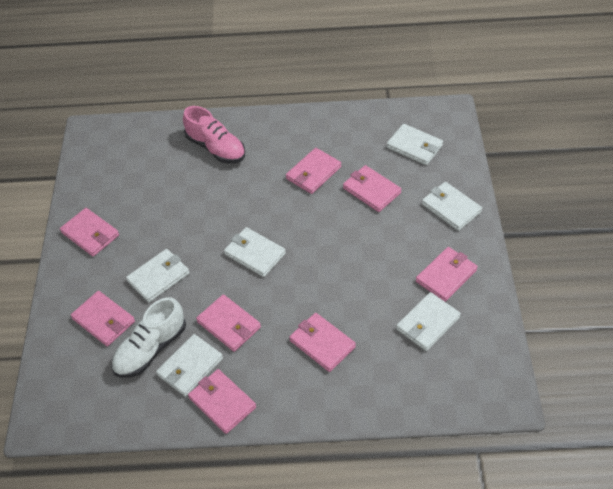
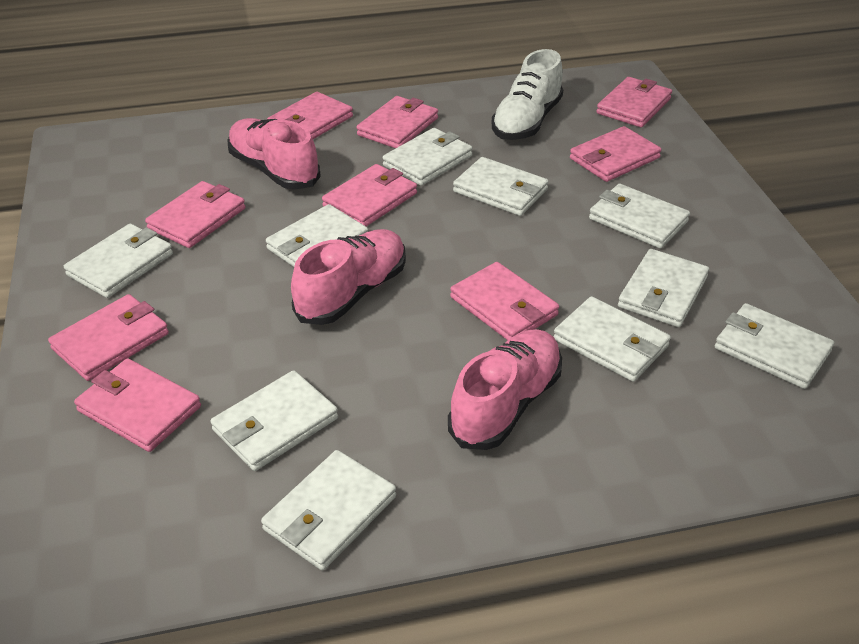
pink shoe: 1 -> 3
pink wallet: 8 -> 9
white wallet: 6 -> 10

